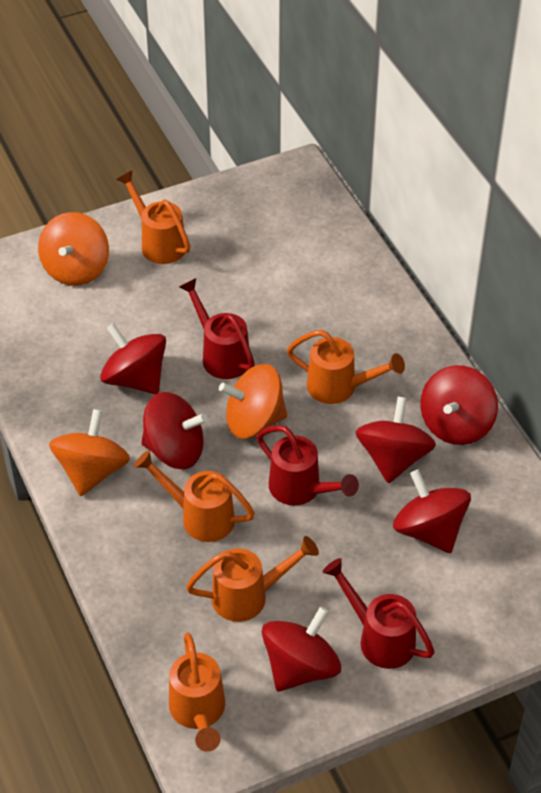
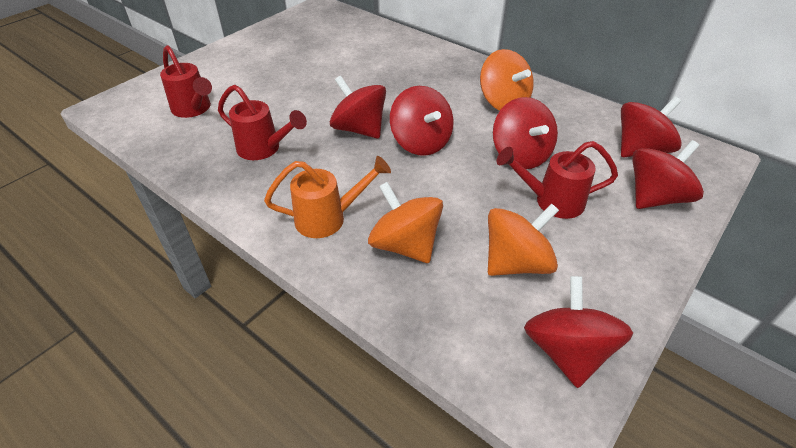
orange watering can: 5 -> 1

